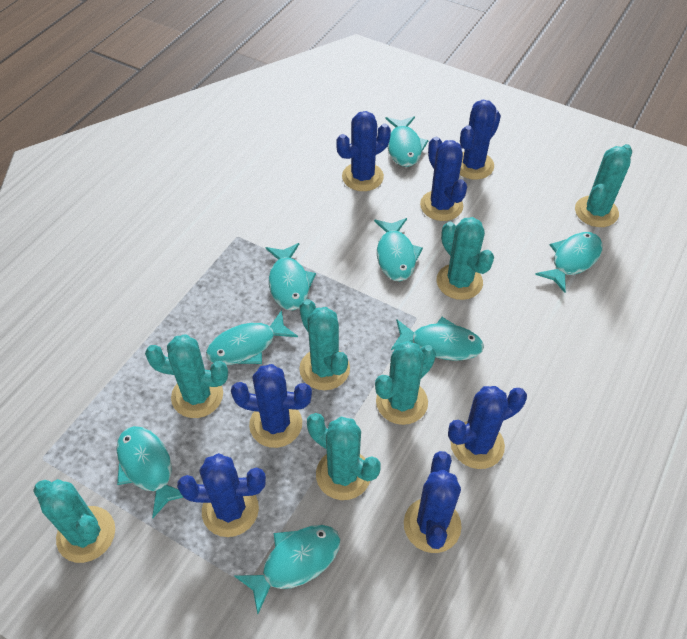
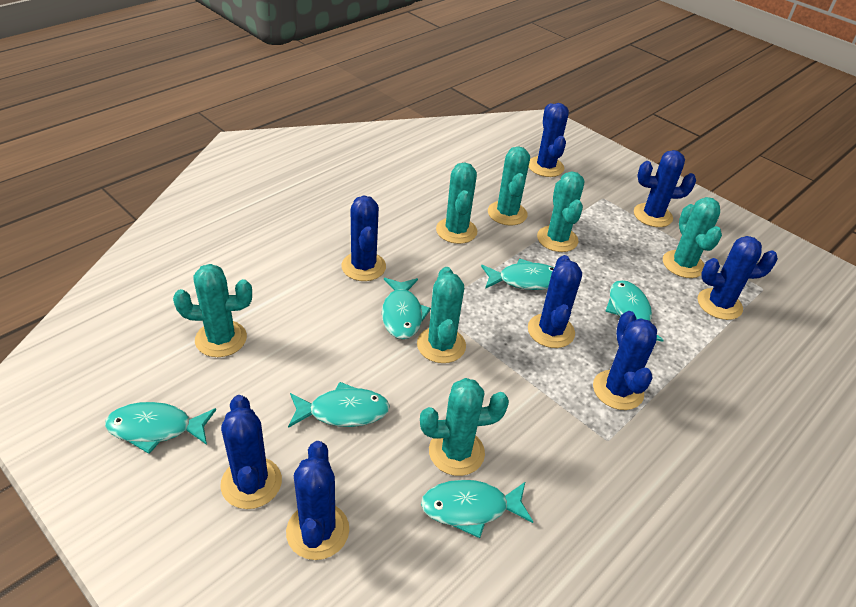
blue cactus: 7 -> 8
turquoise fish: 8 -> 6

